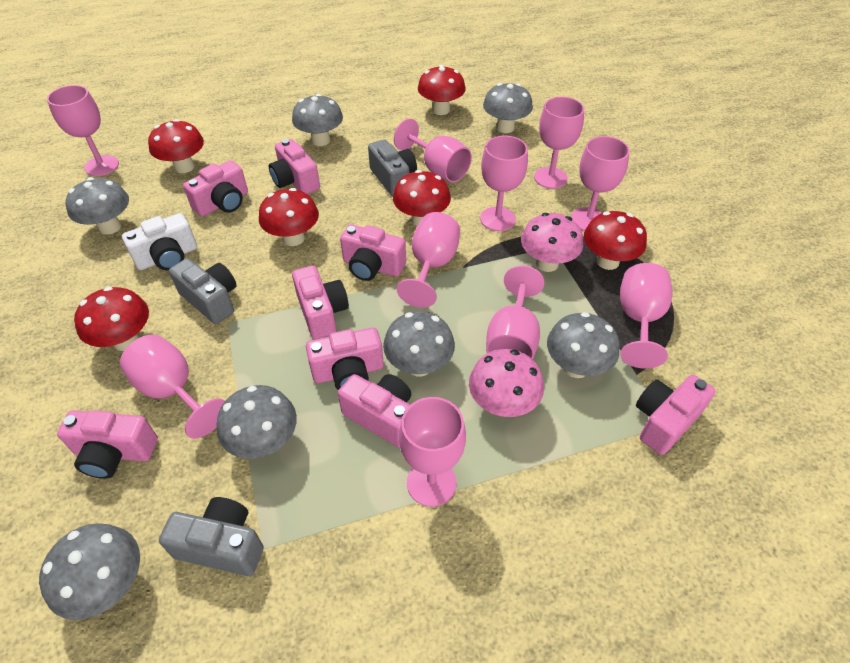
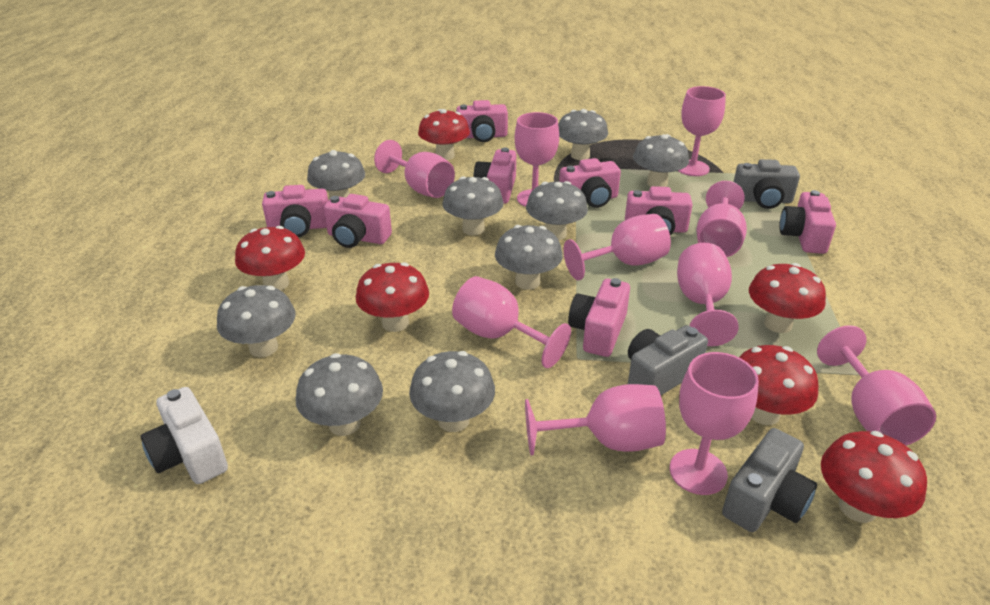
grey mushroom: 7 -> 9
pink mushroom: 2 -> 0

